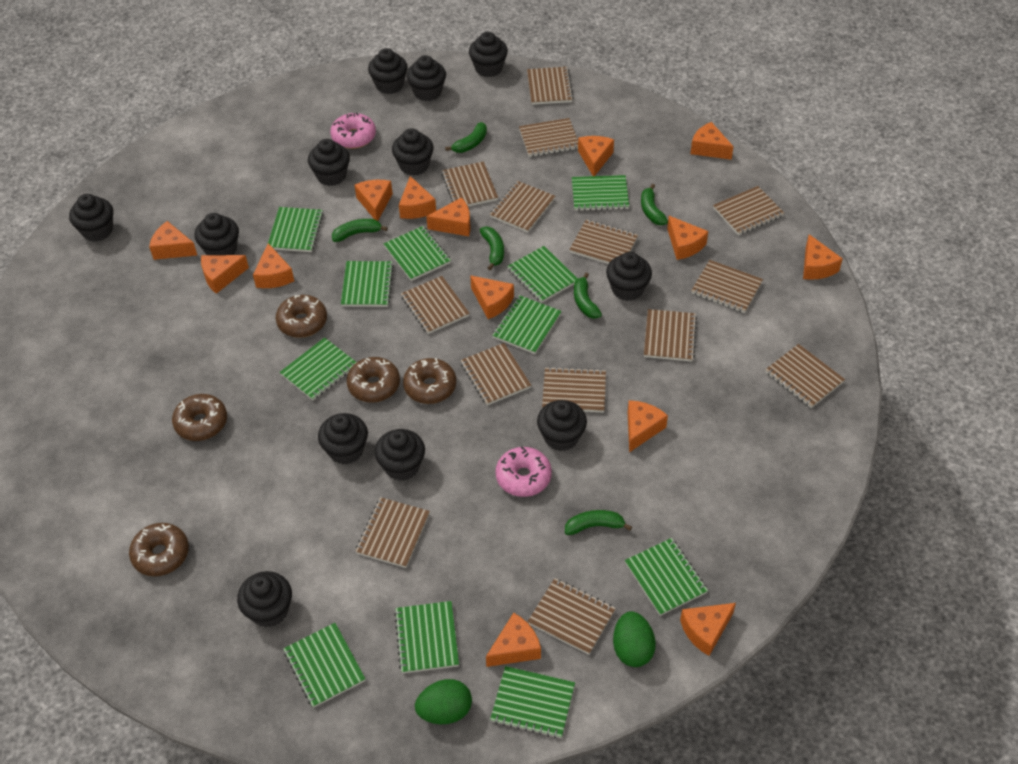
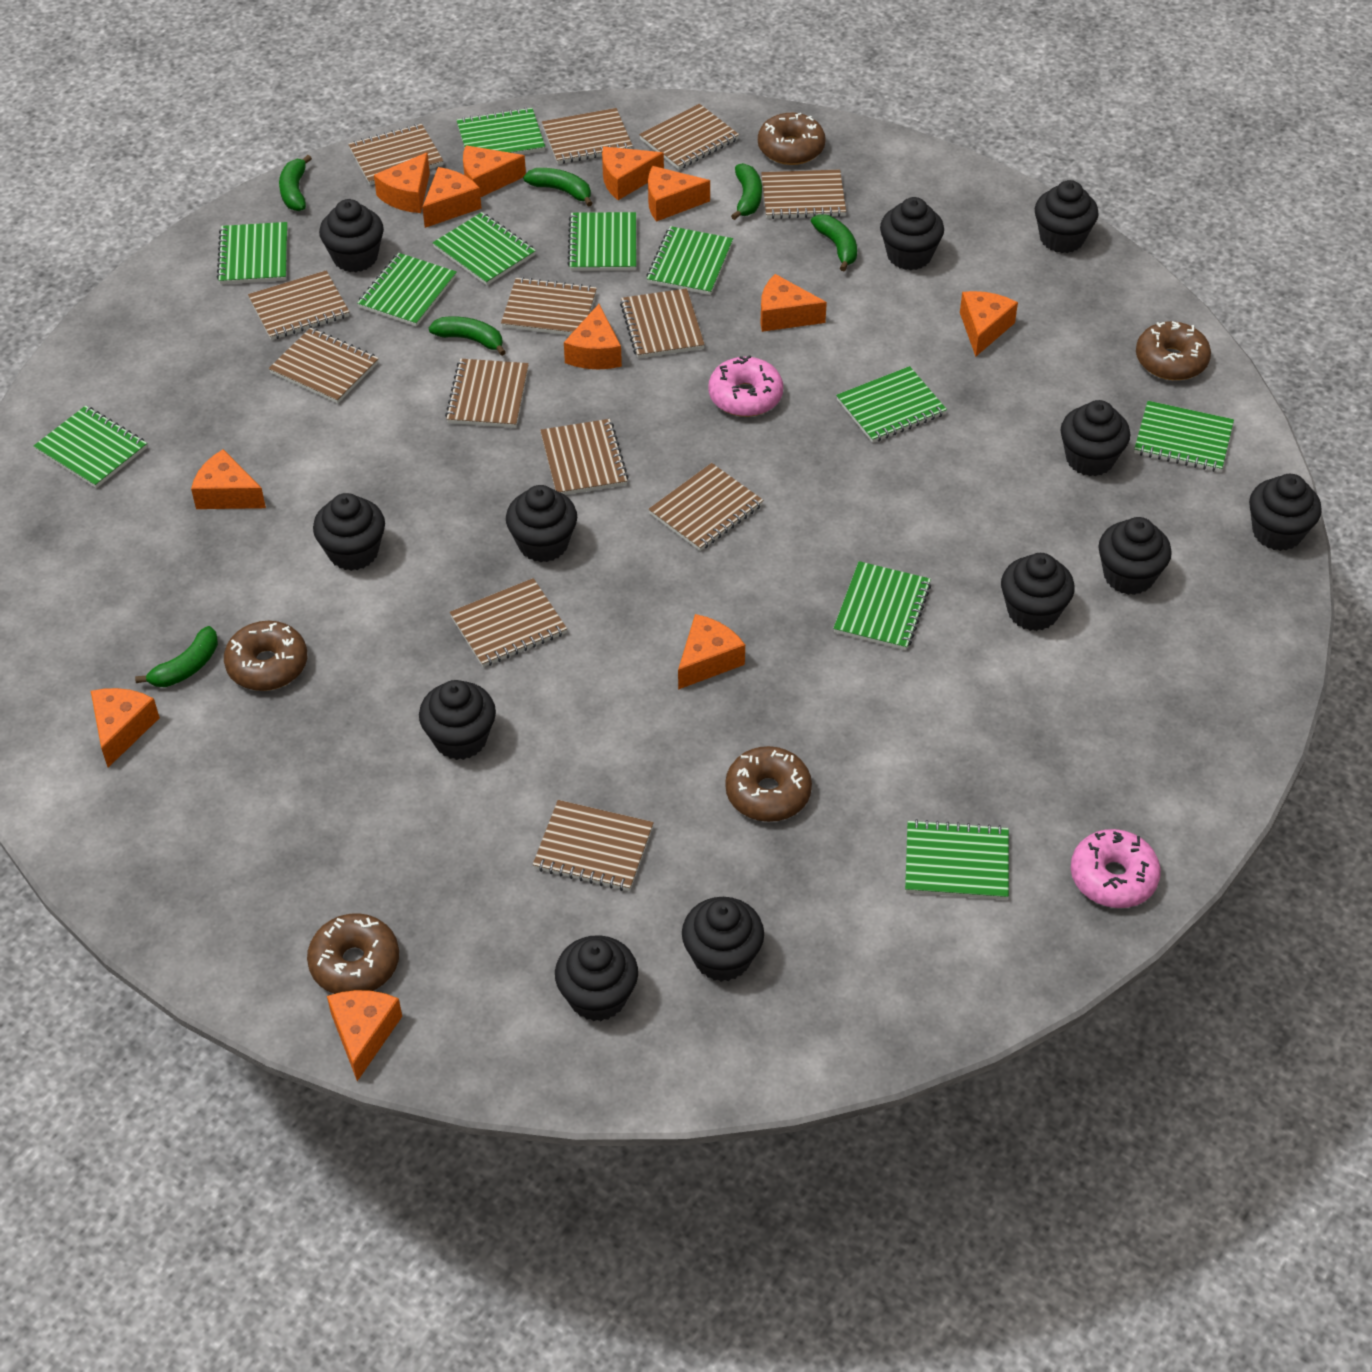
brown notebook: 14 -> 13
green egg: 2 -> 0
orange cheese: 14 -> 12

